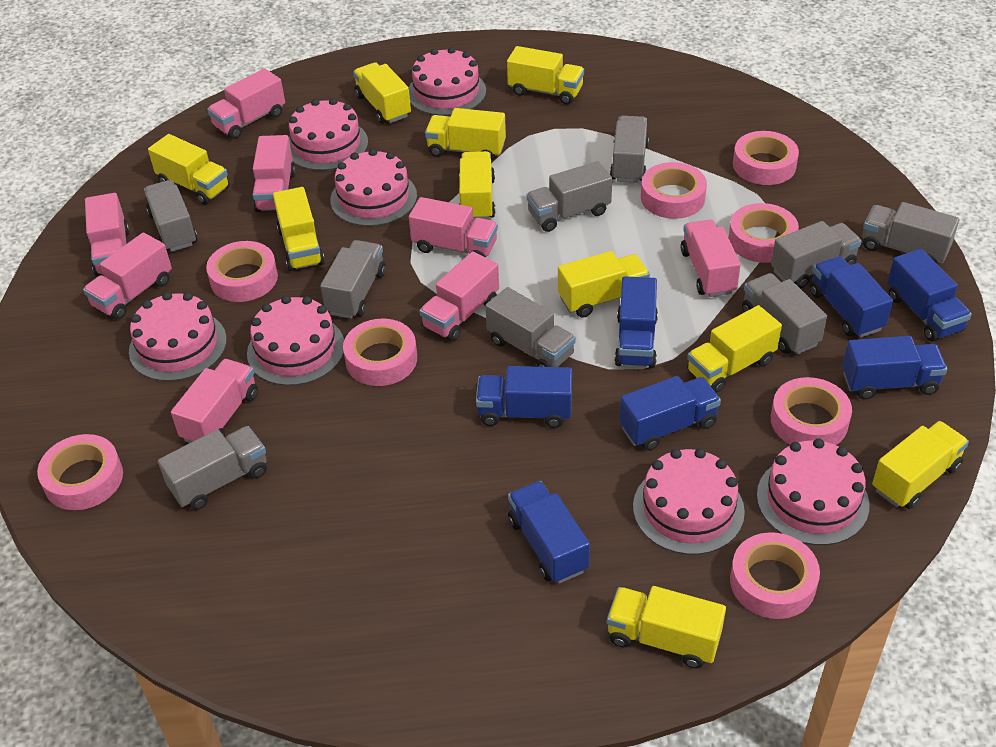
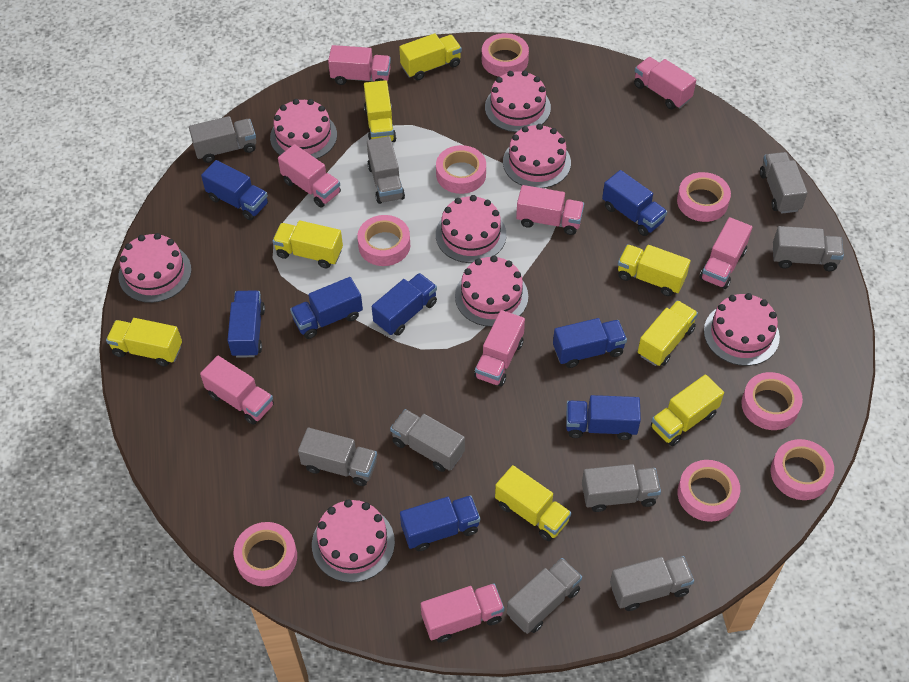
blue truck: 7 -> 8
pink cake: 7 -> 8
yellow truck: 10 -> 8

